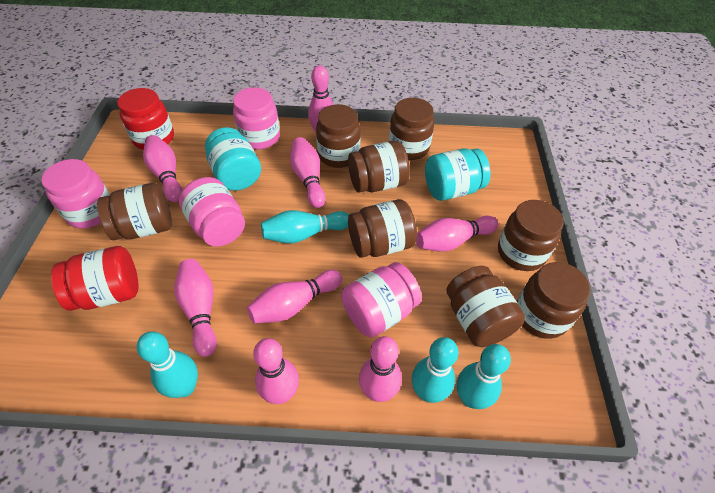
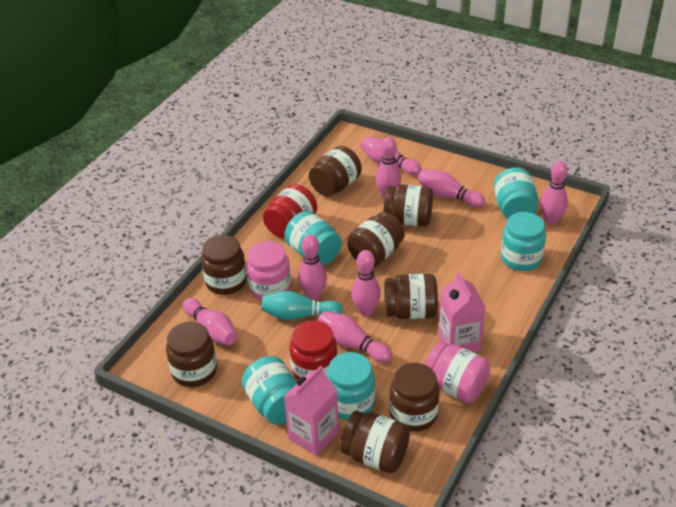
pink carton: 0 -> 2
pink jar: 4 -> 2
turquoise bowling pin: 4 -> 1
turquoise jar: 2 -> 5

